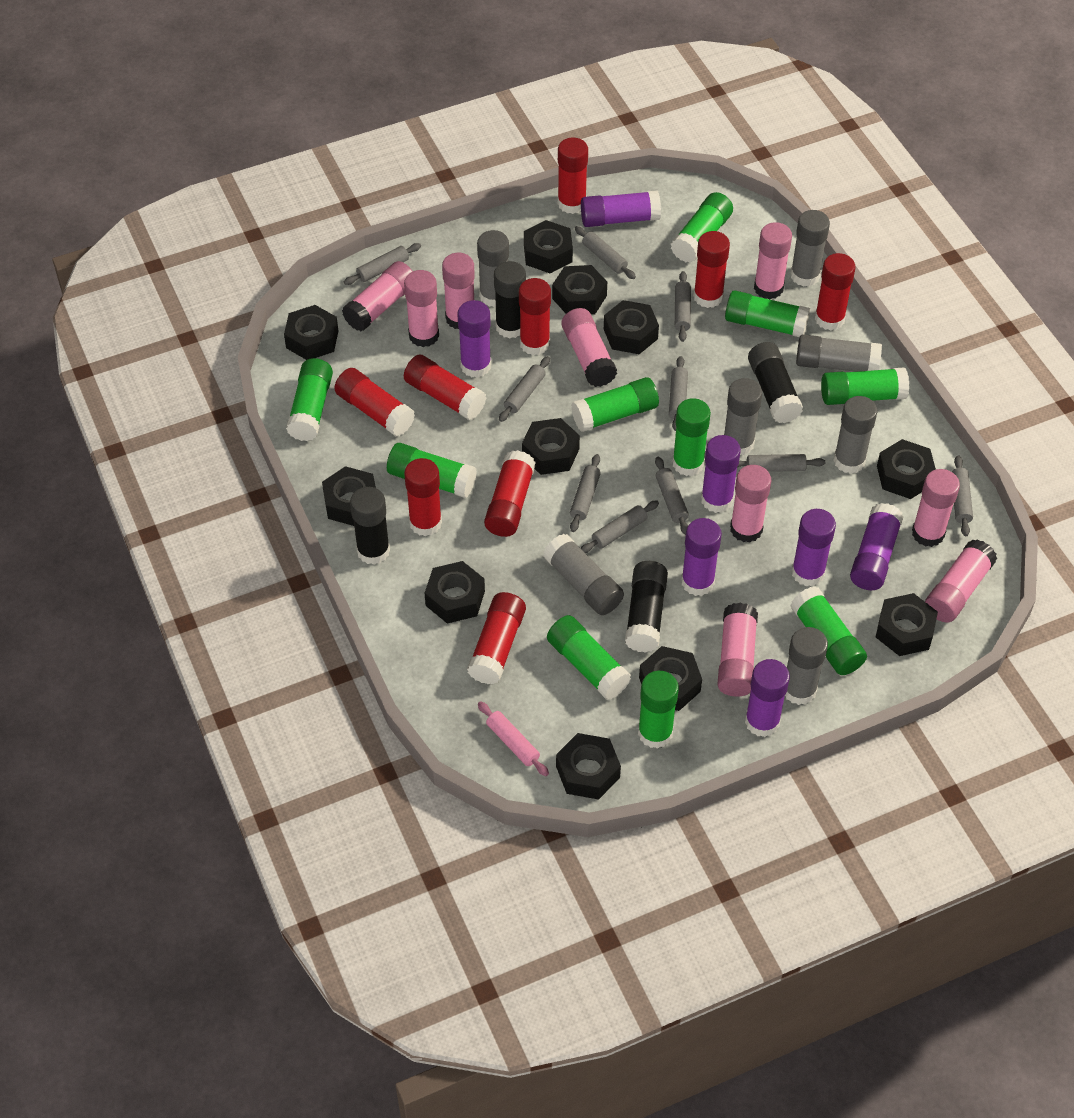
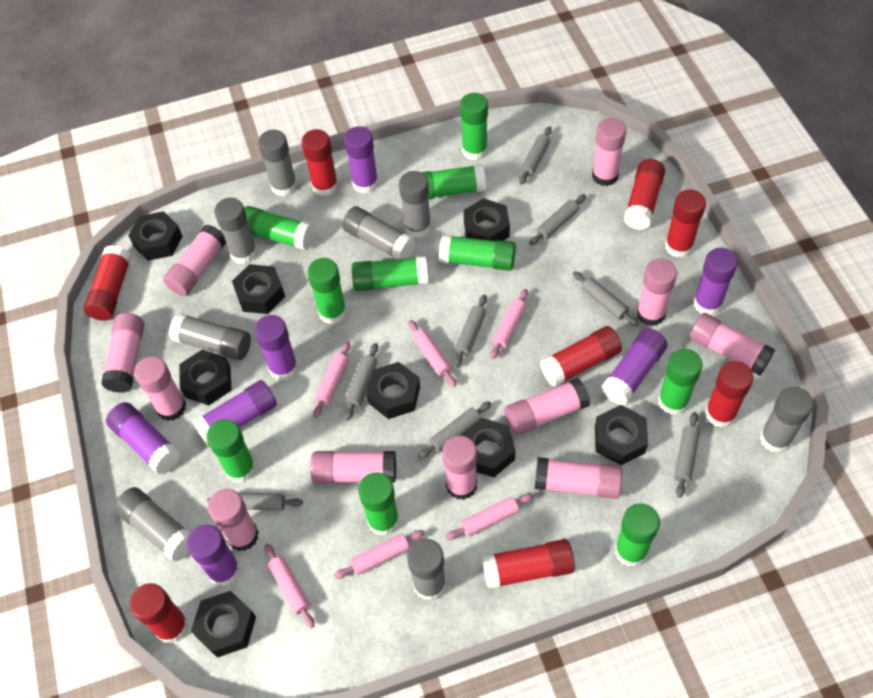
black glue stick: 4 -> 0
black nut: 11 -> 8
grey glue stick: 7 -> 8
grey rolling pin: 10 -> 8
pink glue stick: 9 -> 11
pink rolling pin: 1 -> 6
red glue stick: 9 -> 8

